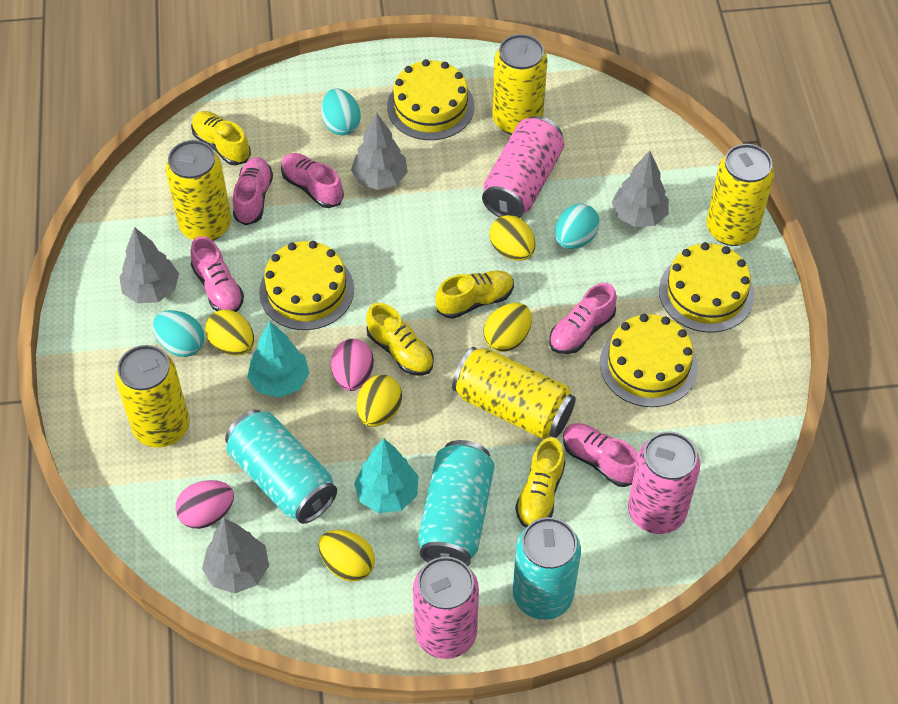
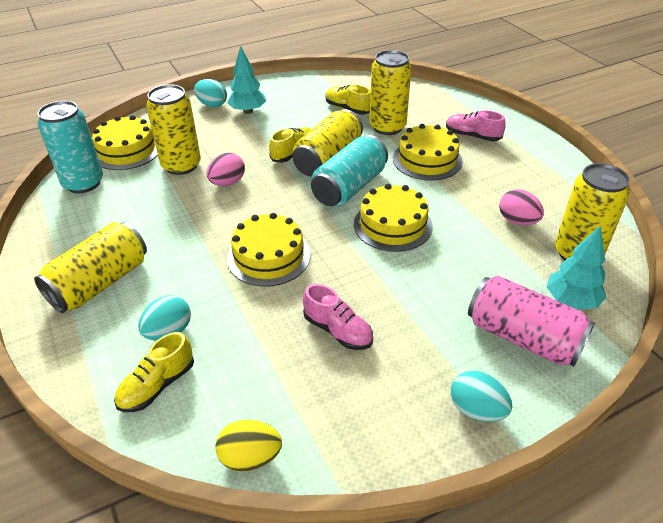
grey tree: 4 -> 0
pink can: 3 -> 1
pink shoe: 5 -> 2
turquoise can: 3 -> 2
yellow egg: 5 -> 1
yellow shoe: 4 -> 3

